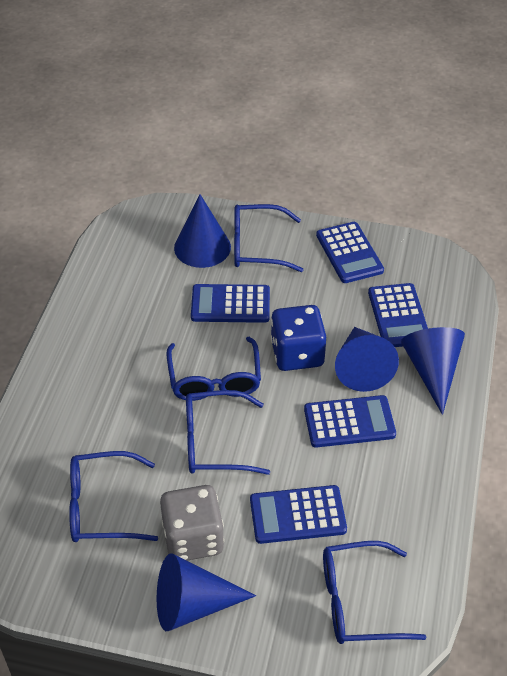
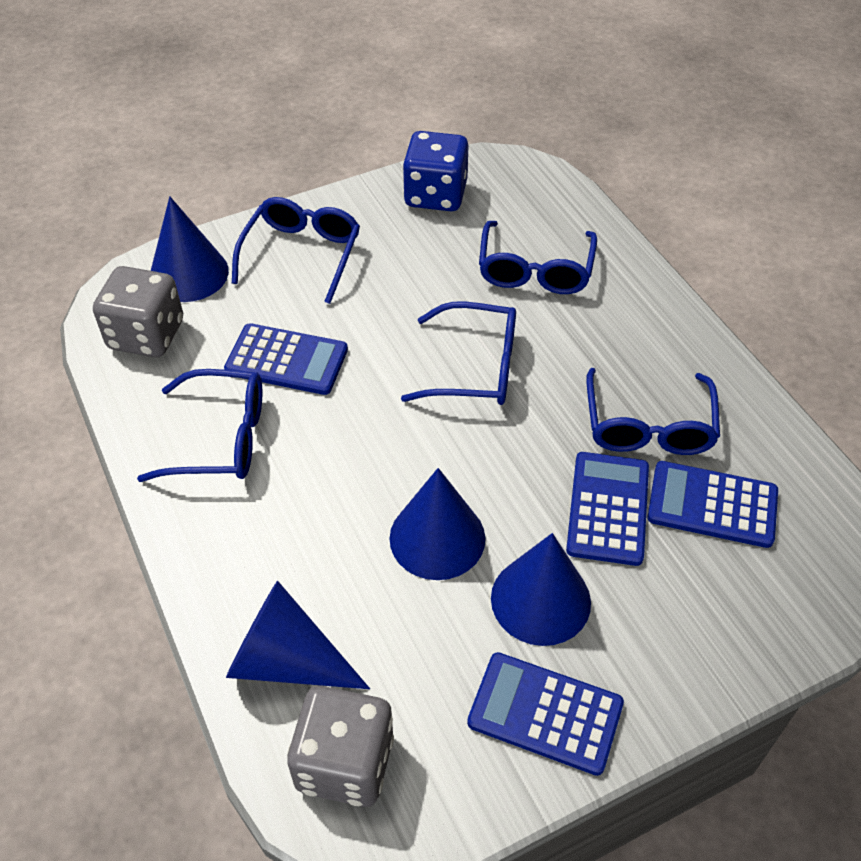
blue calculator: 5 -> 4
grey dice: 1 -> 2

